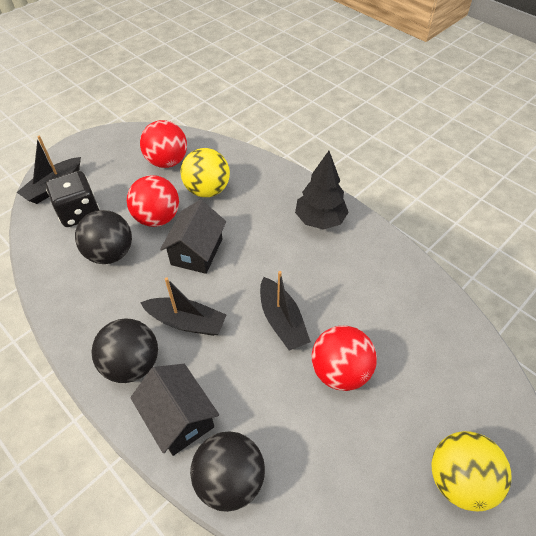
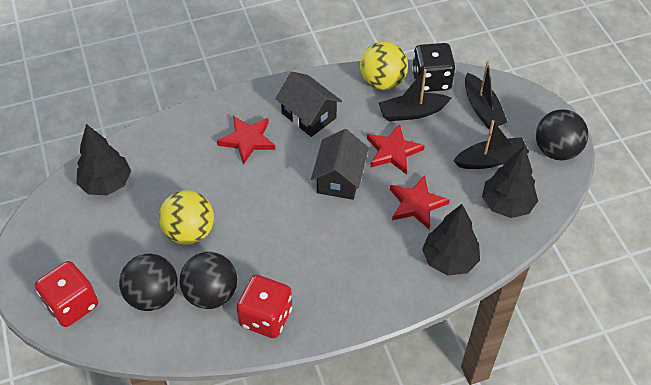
black tree: 1 -> 3
red ball: 3 -> 0
red dice: 0 -> 2
red star: 0 -> 3

